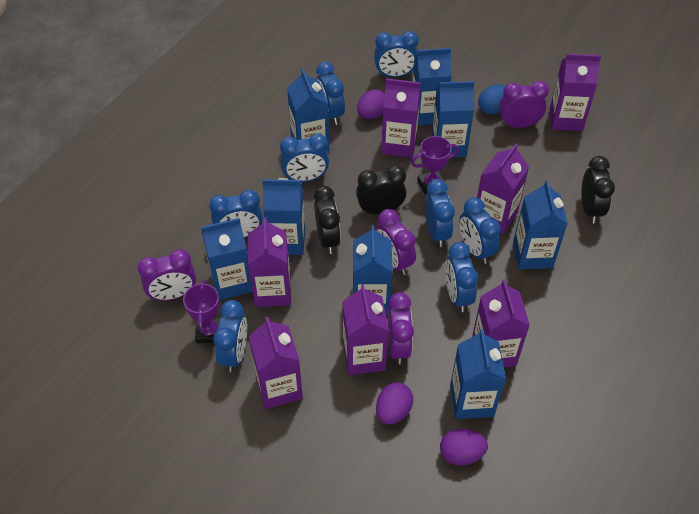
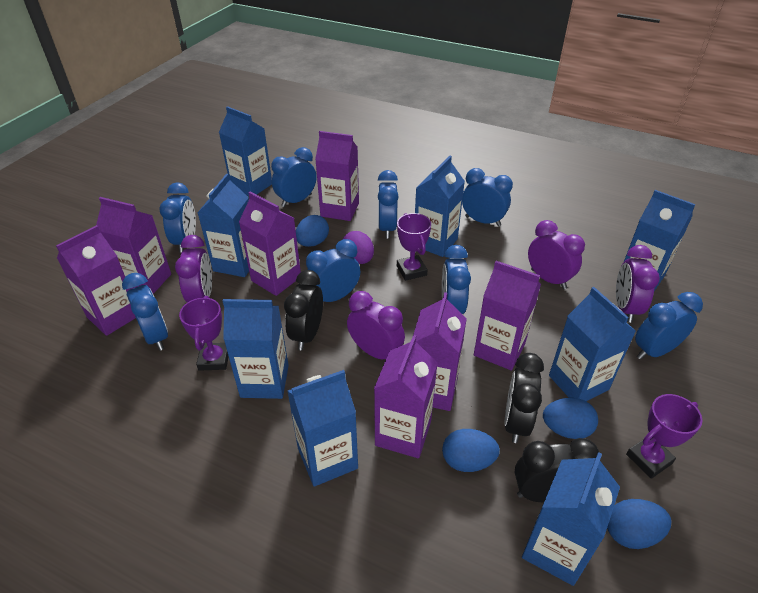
blue egg: 1 -> 4
purple egg: 3 -> 1
purple trophy: 2 -> 3

